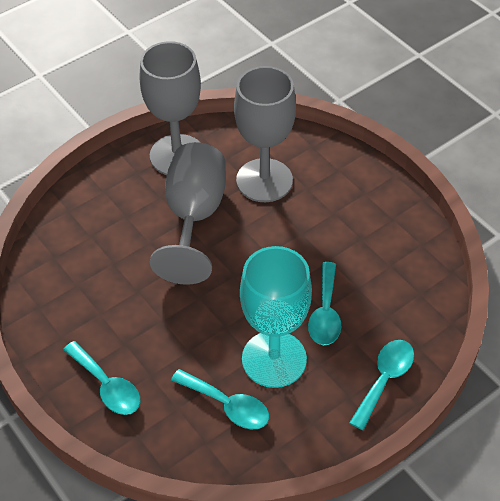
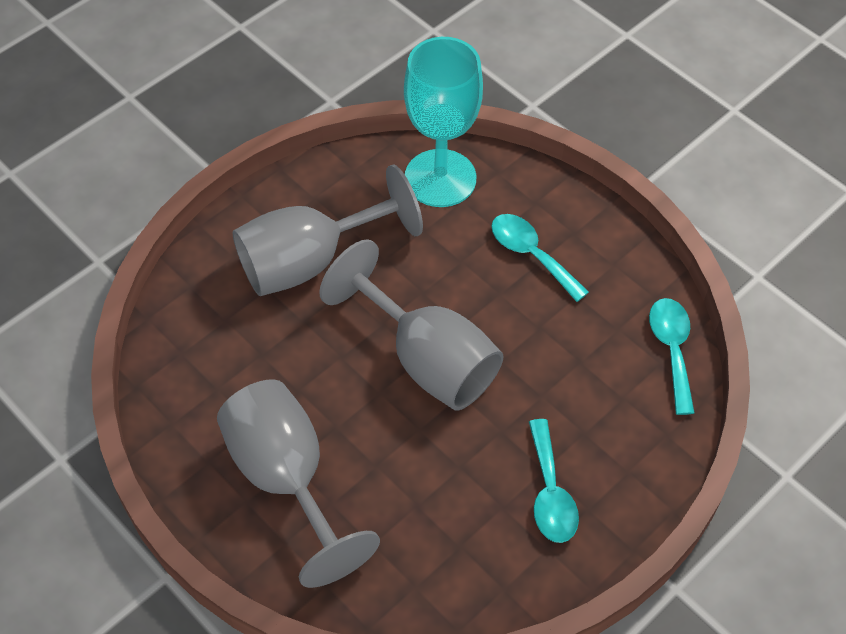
turquoise spoon: 4 -> 3

